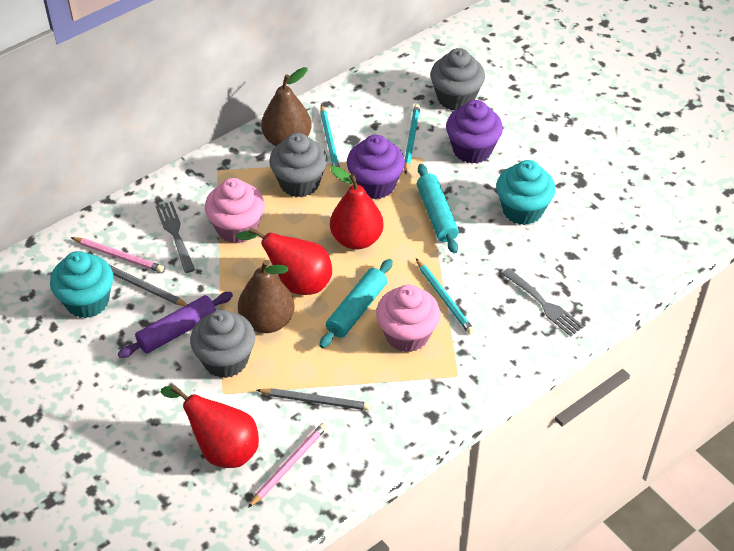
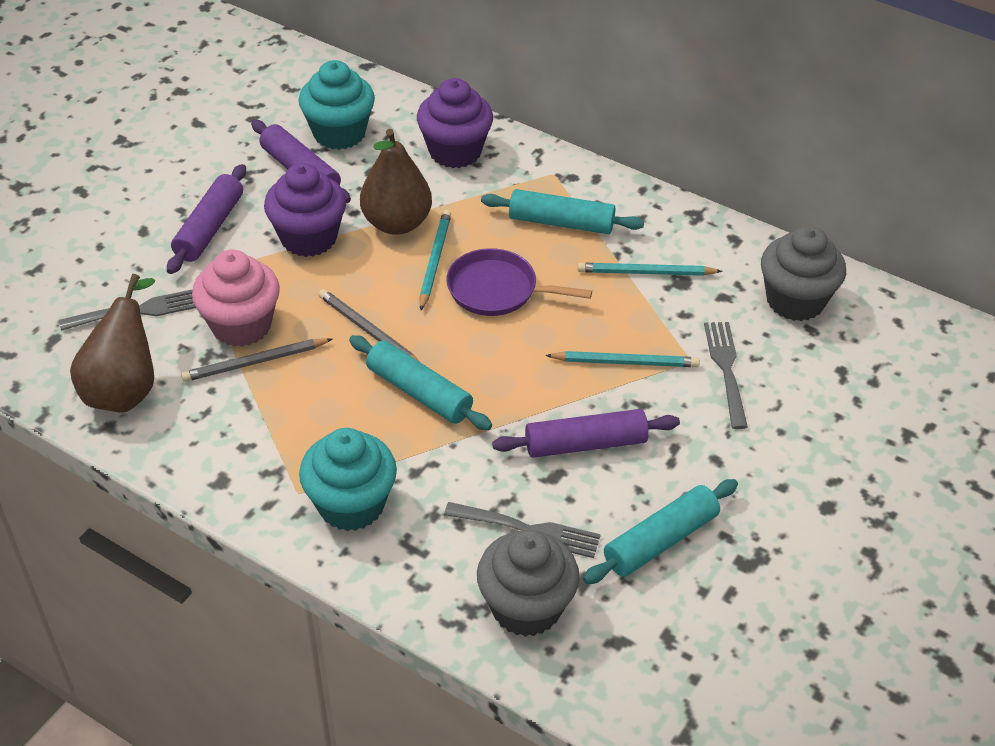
grey cupcake: 3 -> 2
grey fork: 2 -> 3
pink cupcake: 2 -> 1
pink pencil: 2 -> 0
purple pan: 0 -> 1
purple rolling pin: 1 -> 3
red pear: 3 -> 0
turquoise rolling pin: 2 -> 3

